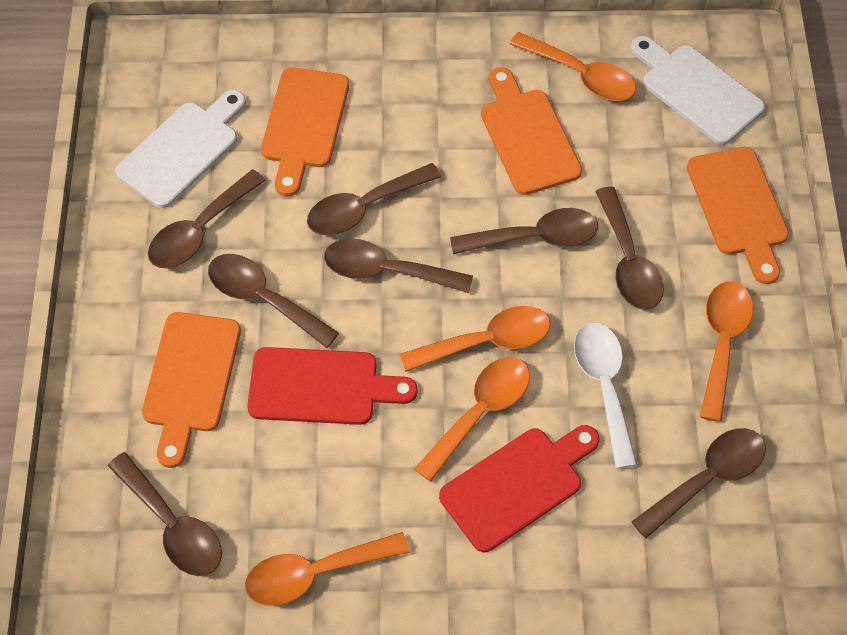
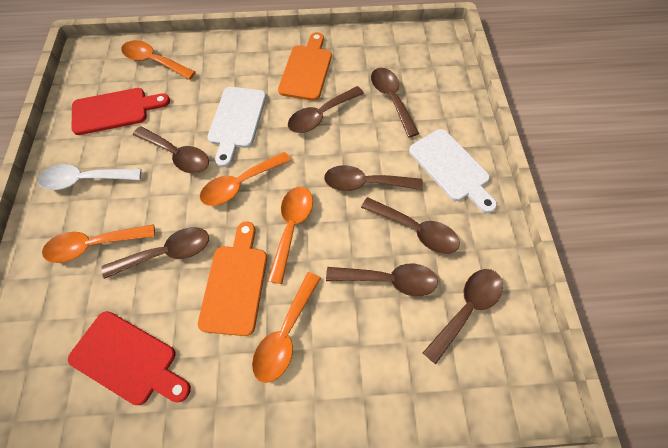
orange cutting board: 4 -> 2

